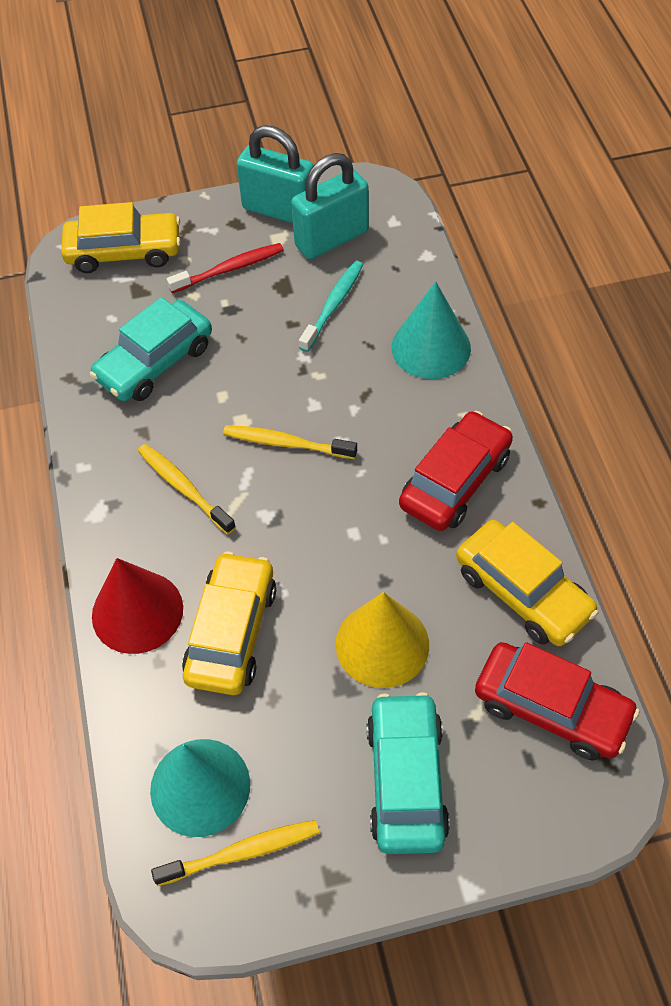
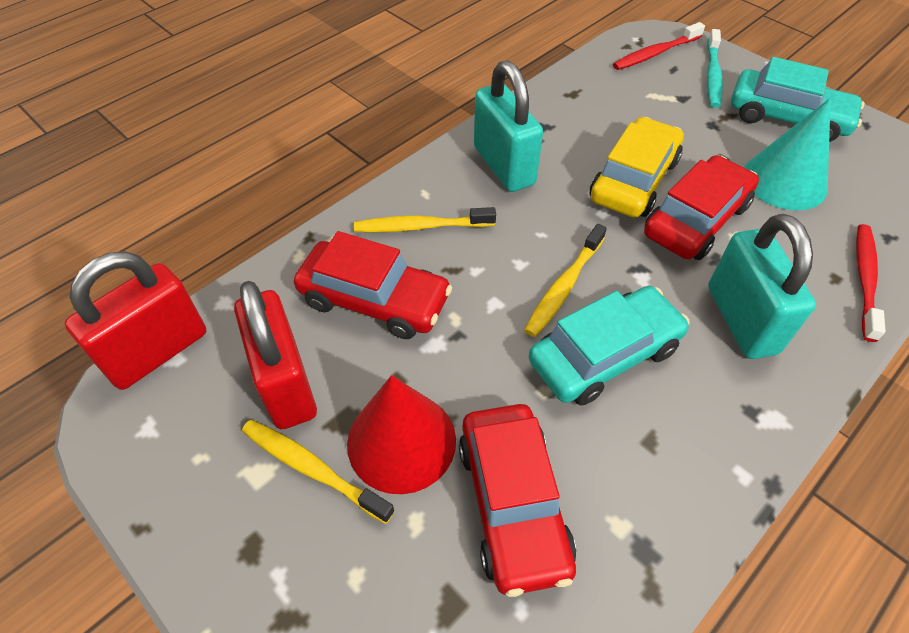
red car: 2 -> 3
red padlock: 0 -> 2
red toothbrush: 1 -> 2
turquoise cone: 2 -> 1
yellow car: 3 -> 1
yellow cone: 1 -> 0

